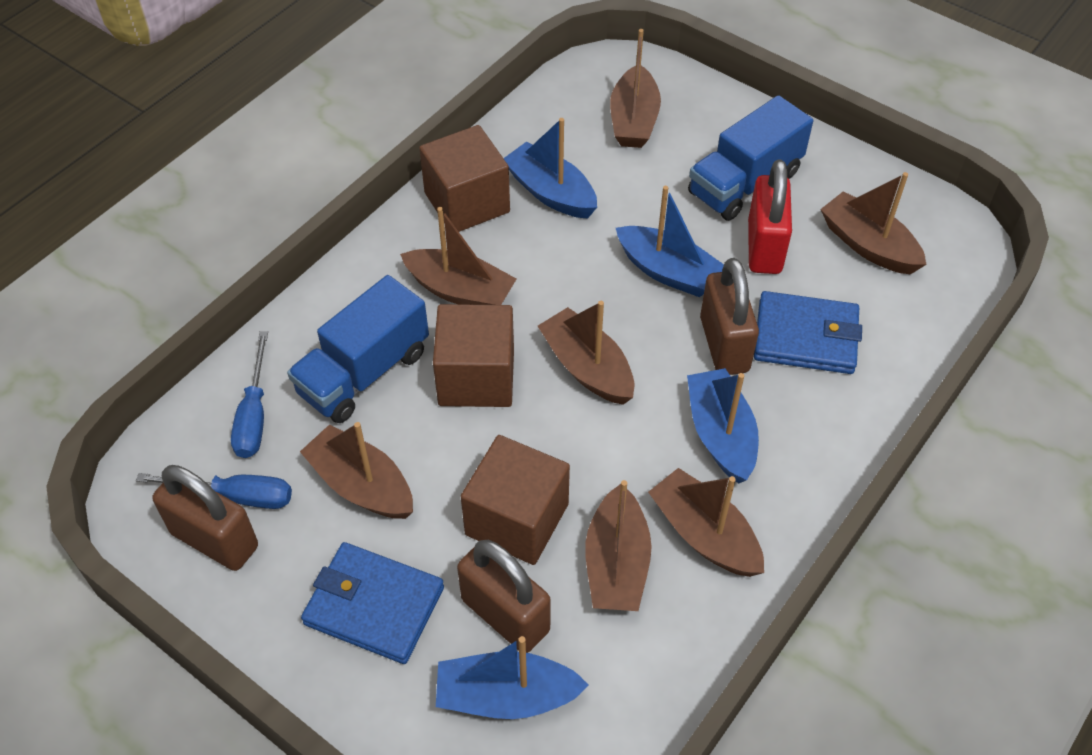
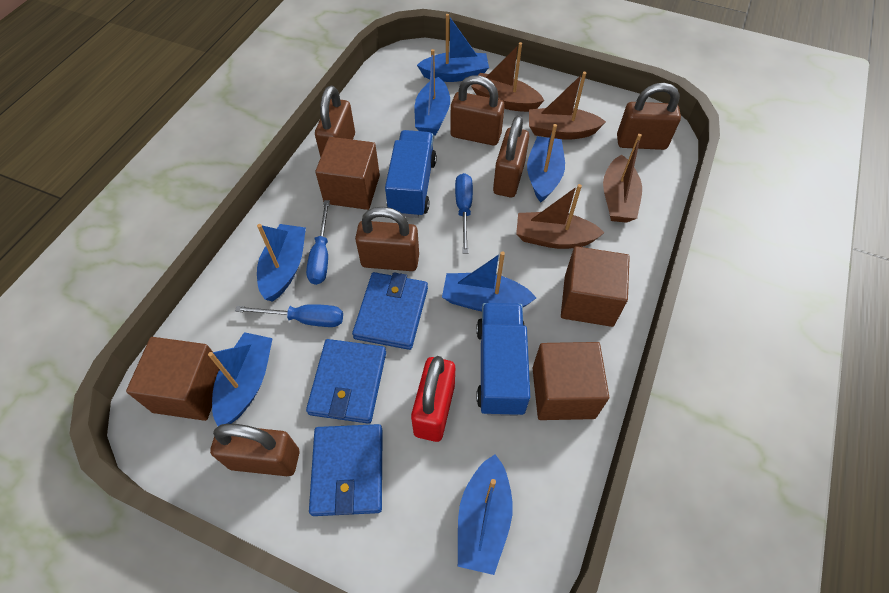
blue boat: 4 -> 7
blue screwdriver: 2 -> 3
blue wallet: 2 -> 3
brown boat: 7 -> 4
brown cube: 3 -> 4
brown padlock: 3 -> 6

